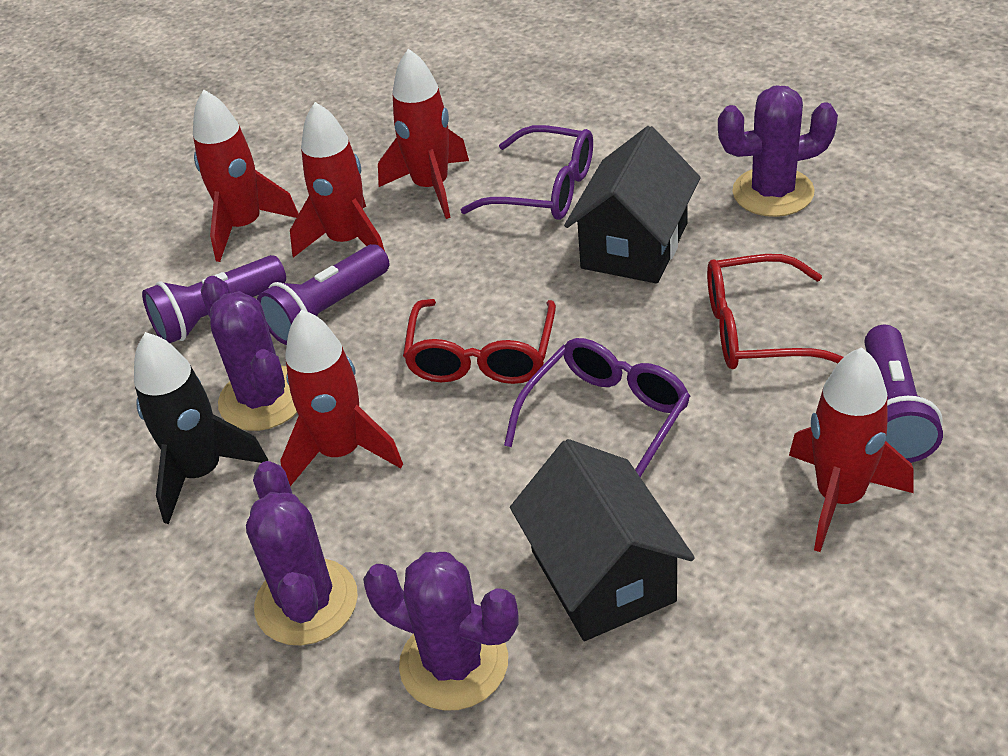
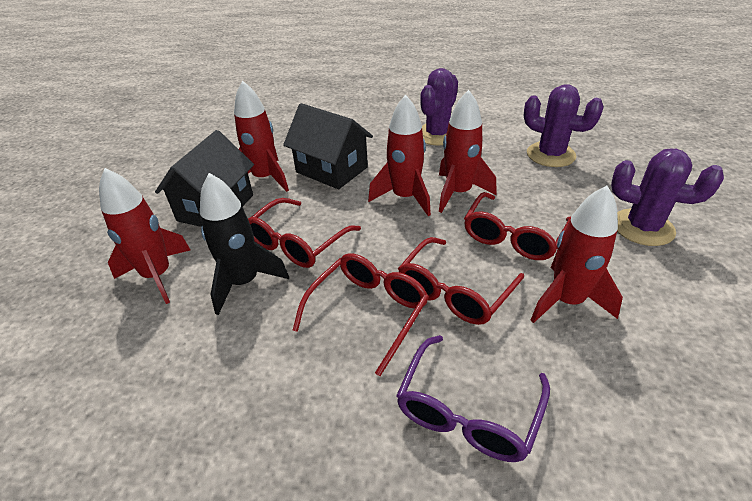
purple cactus: 4 -> 3
purple flashlight: 3 -> 0
purple glasses: 2 -> 1
red glasses: 2 -> 4

